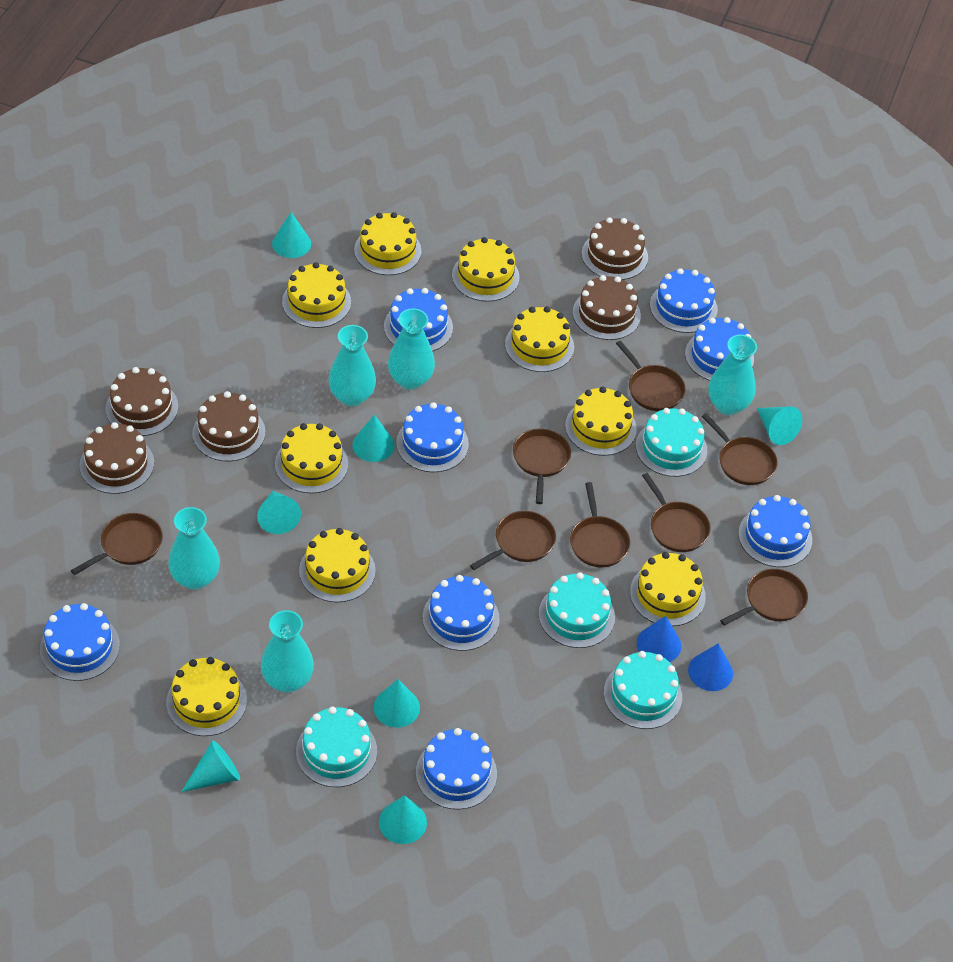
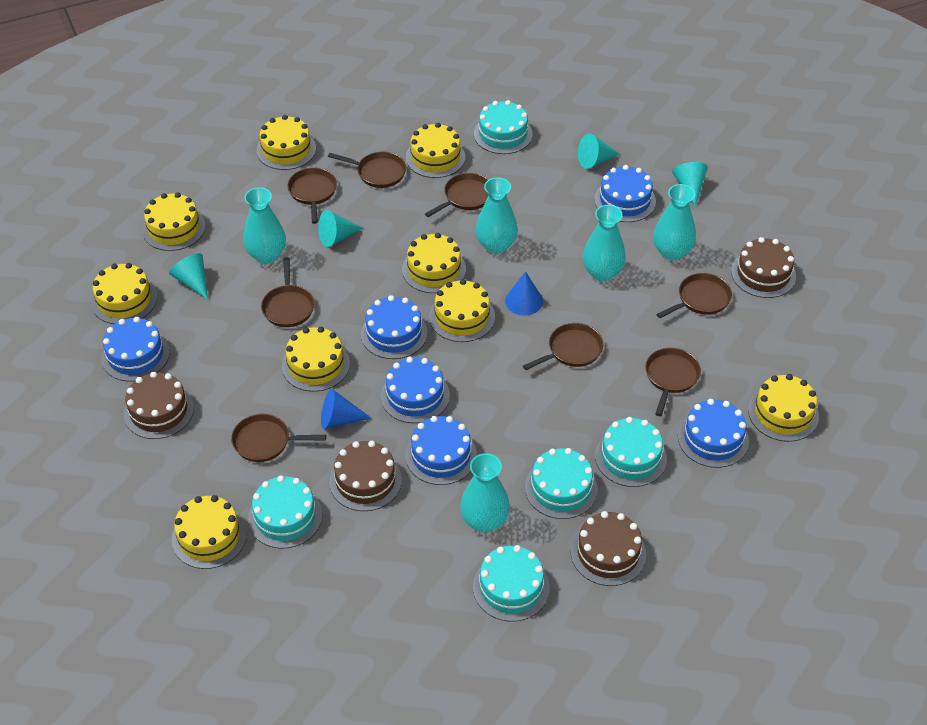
blue cake: 8 -> 6
brown cake: 5 -> 4
turquoise cake: 4 -> 5
turquoise cone: 7 -> 4

